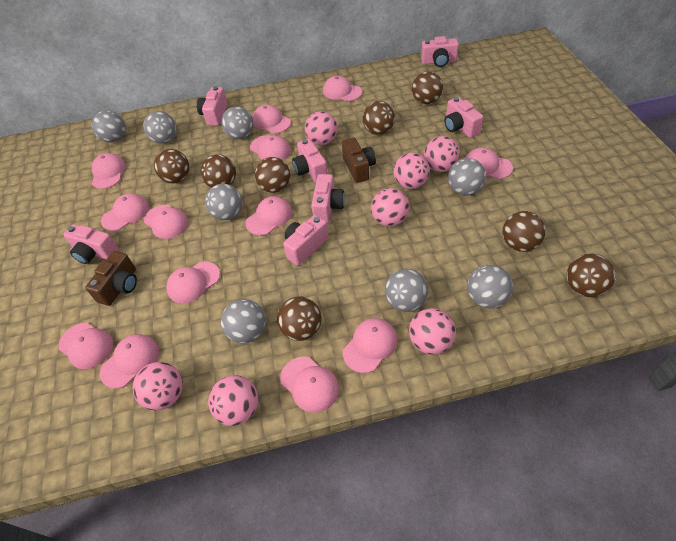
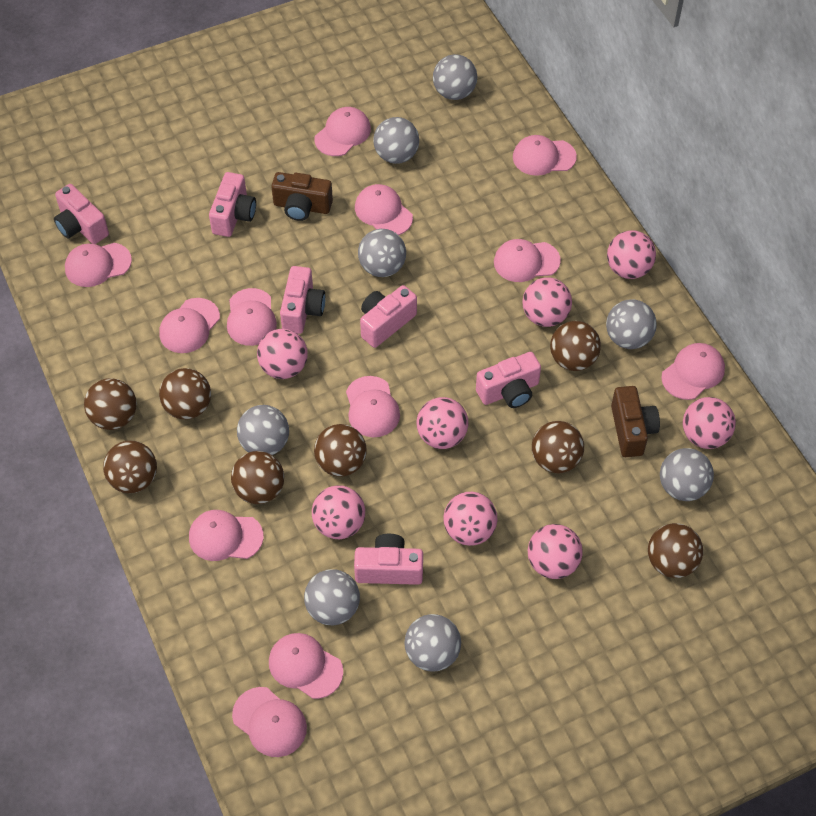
pink ball: 7 -> 8
pink camera: 7 -> 6
pink cap: 13 -> 12

